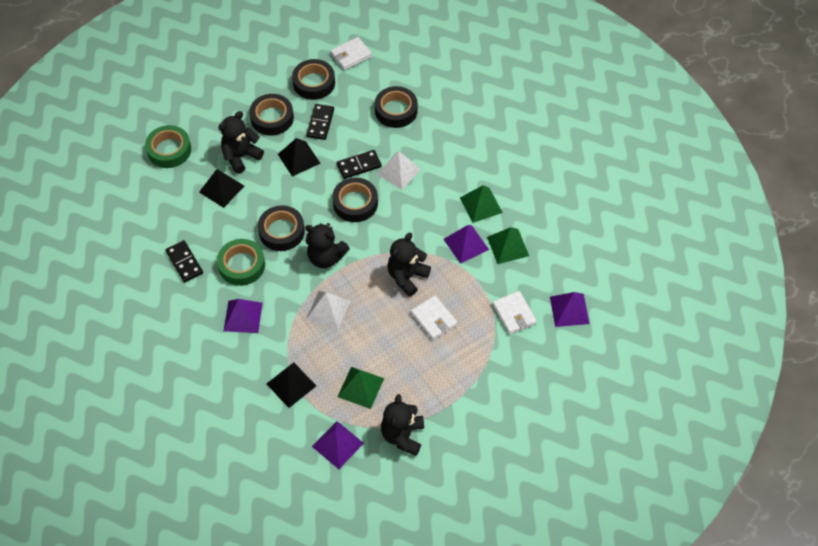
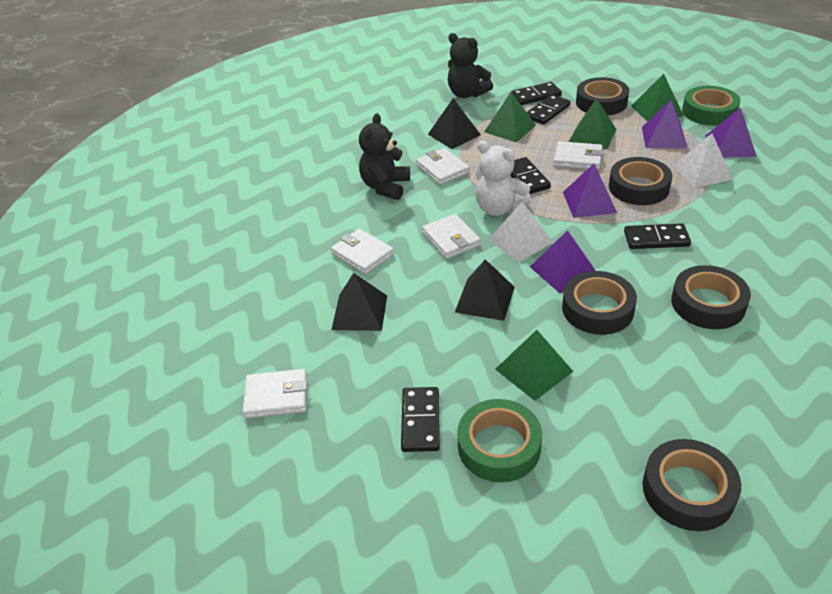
black domino: 3 -> 5
black teddy bear: 4 -> 2
green pyramid: 3 -> 4
white teddy bear: 0 -> 1
white wallet: 3 -> 5

